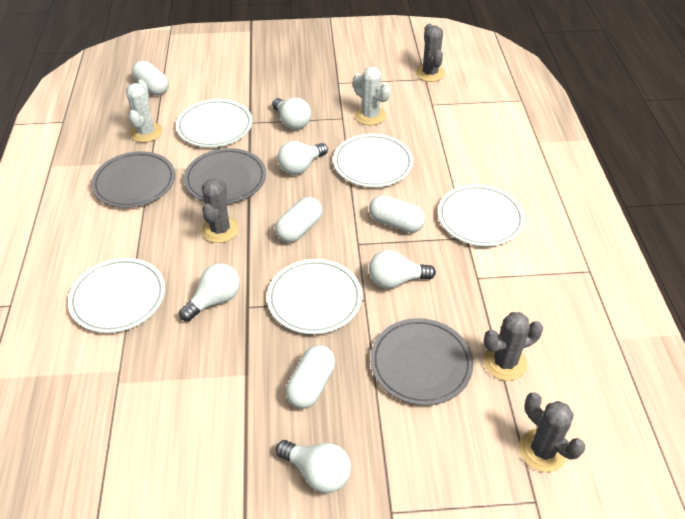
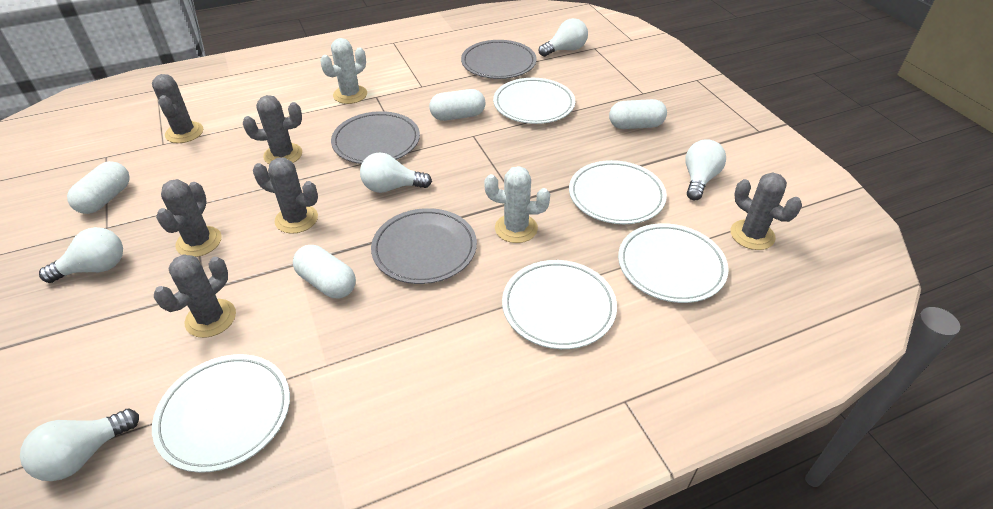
grey cactus: 4 -> 6

